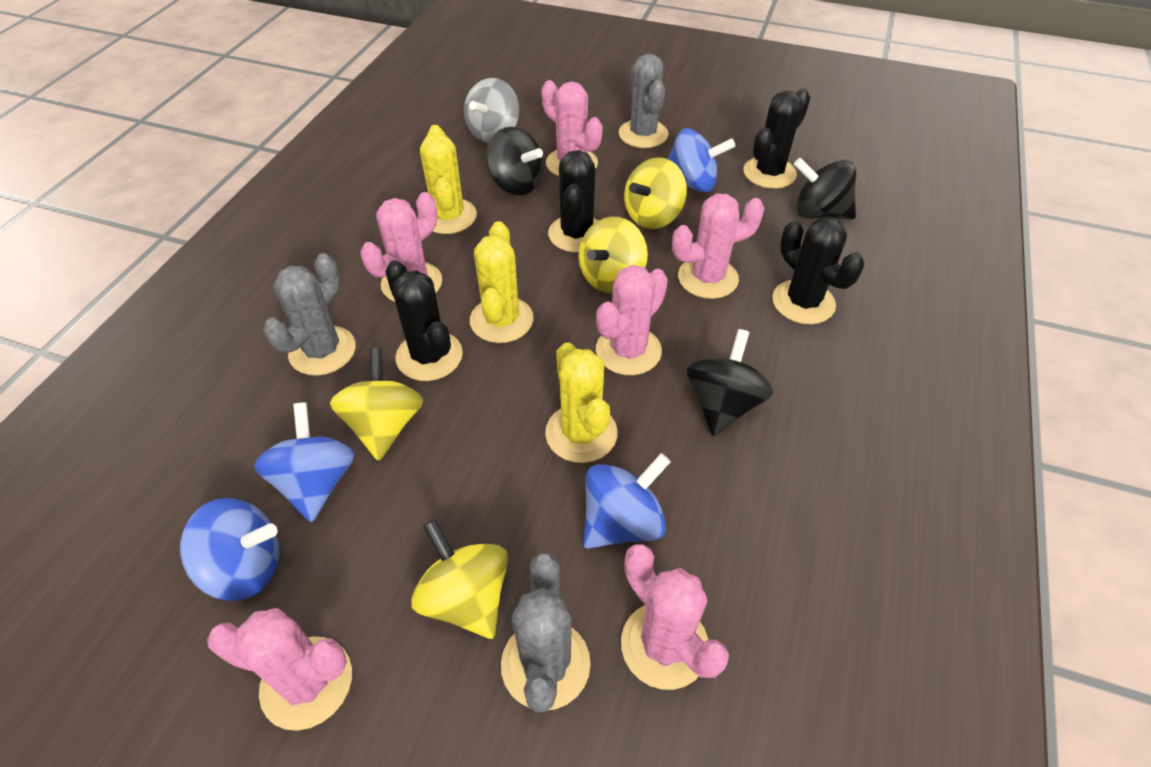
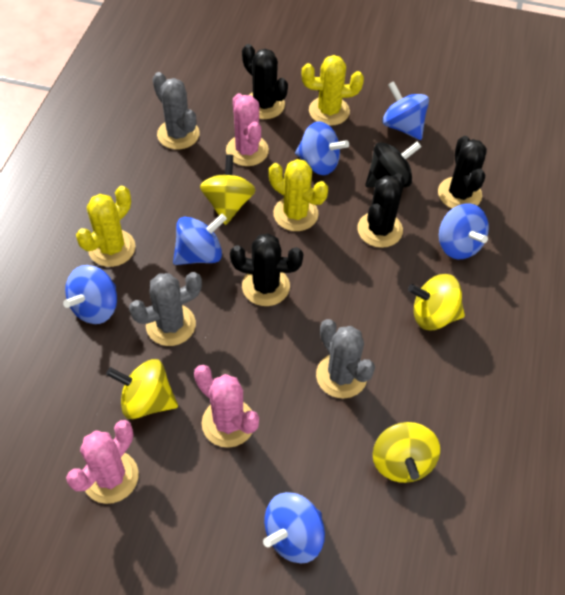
black spinning top: 3 -> 1
blue spinning top: 4 -> 6
grey spinning top: 1 -> 0
pink cactus: 6 -> 3

